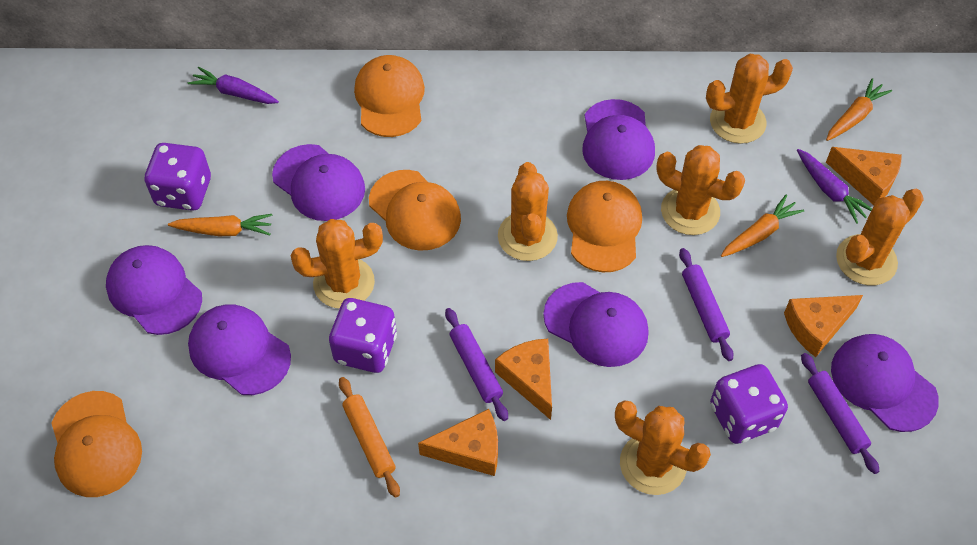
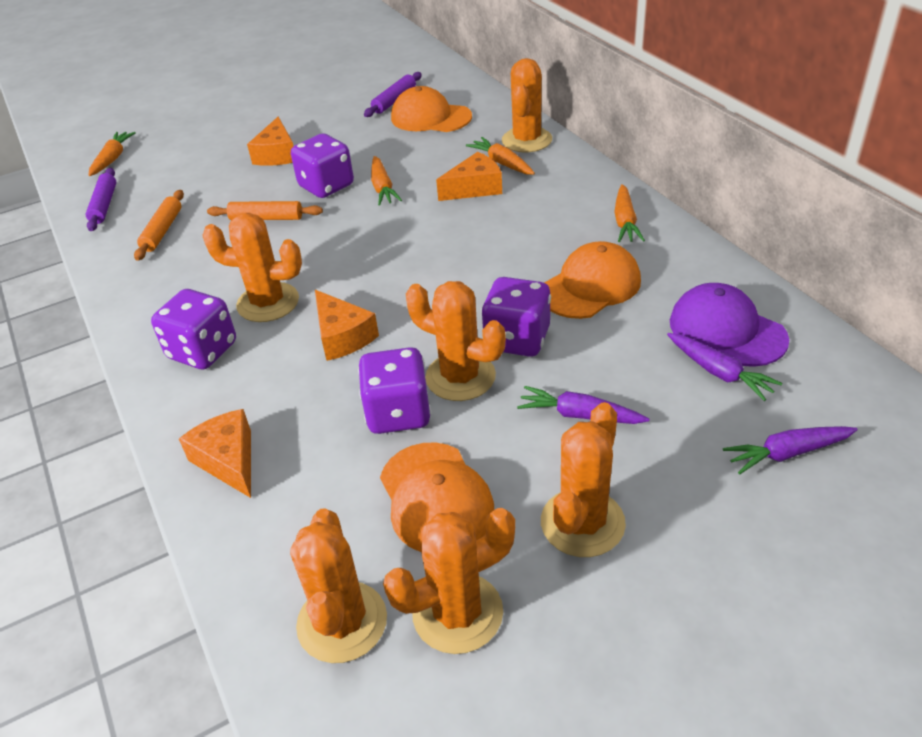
orange cap: 4 -> 3
orange carrot: 3 -> 4
orange rolling pin: 1 -> 2
purple cap: 6 -> 1
purple carrot: 2 -> 3
purple dice: 3 -> 4
purple rolling pin: 3 -> 2

